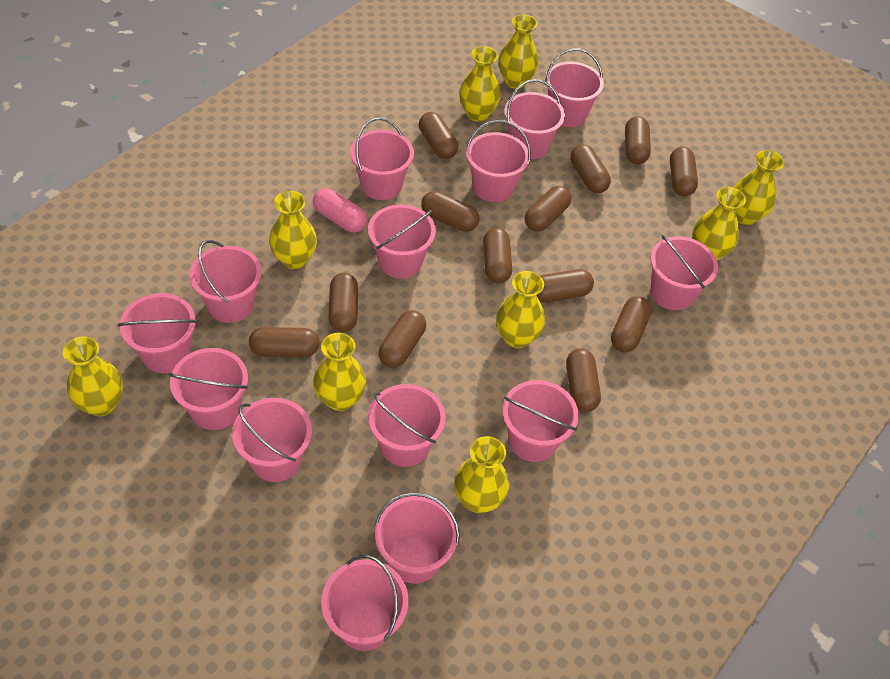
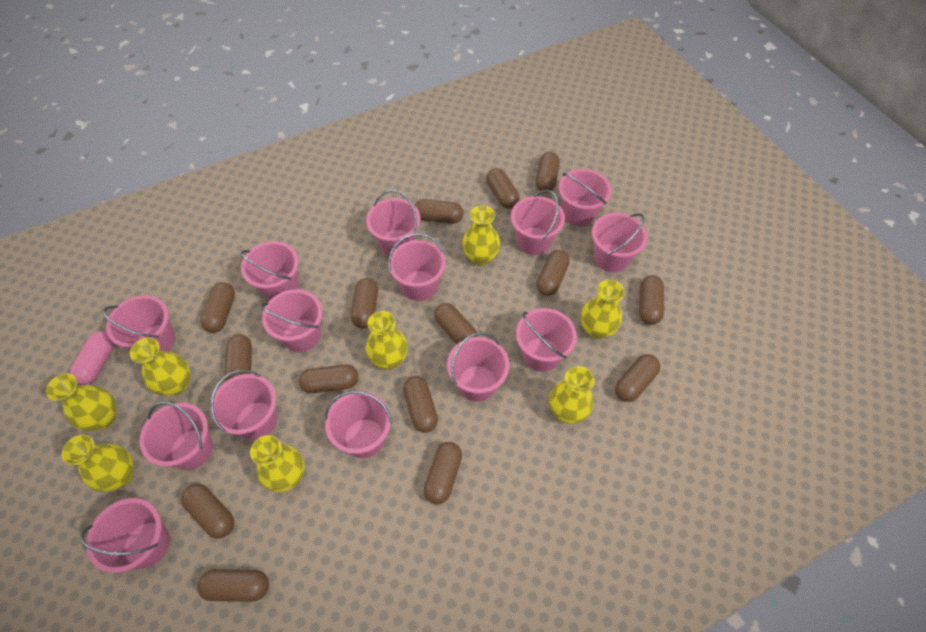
brown capsule: 13 -> 15
yellow vase: 9 -> 8

